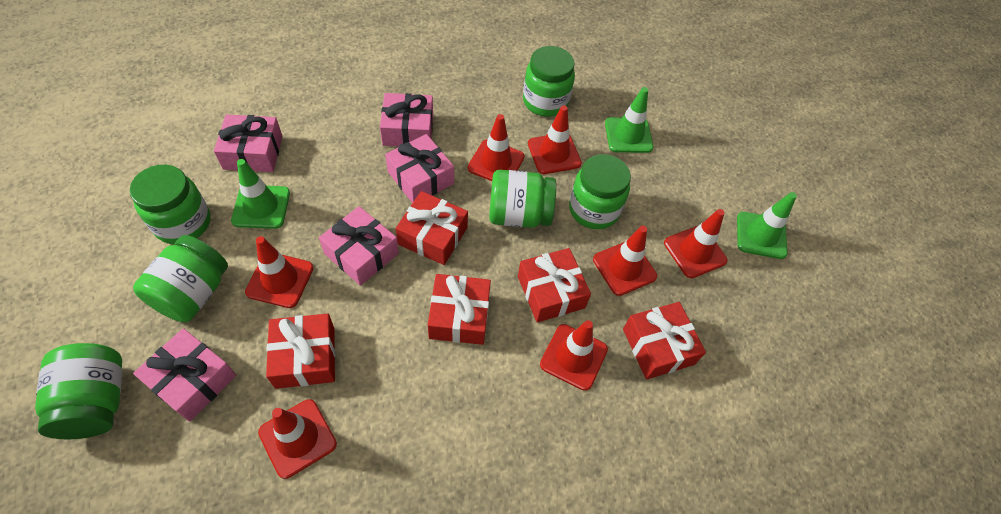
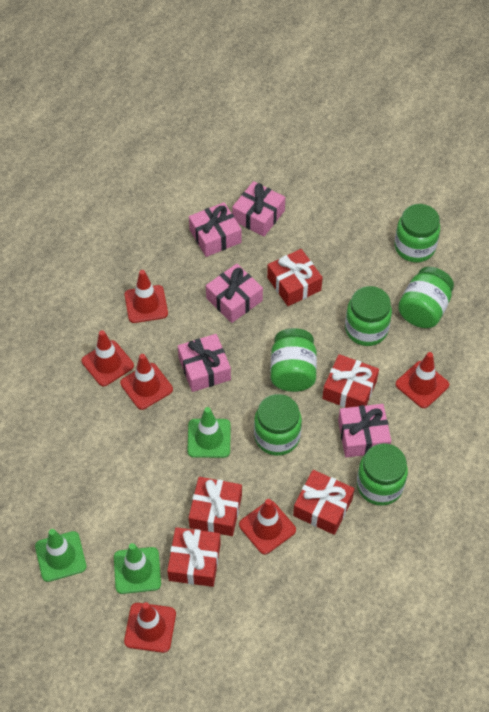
red traffic cone: 7 -> 6

